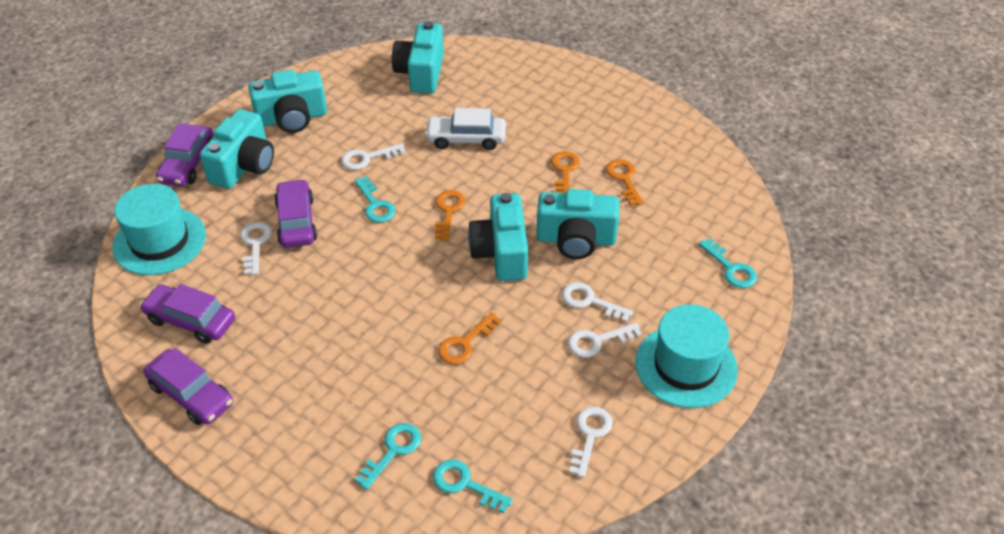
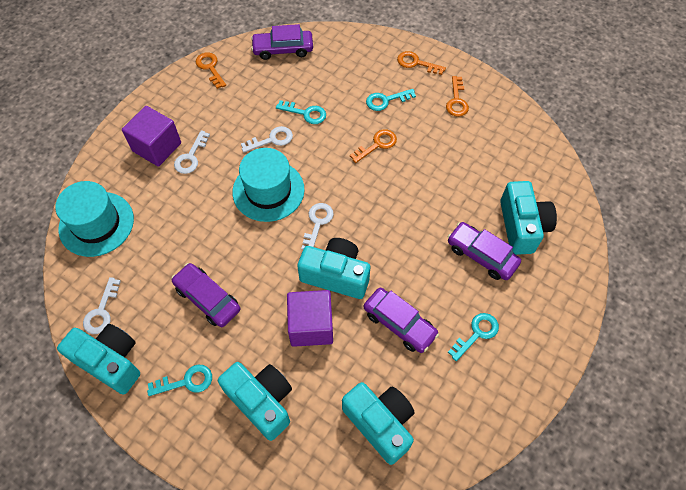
purple cube: 0 -> 2
white car: 1 -> 0
white key: 5 -> 4

